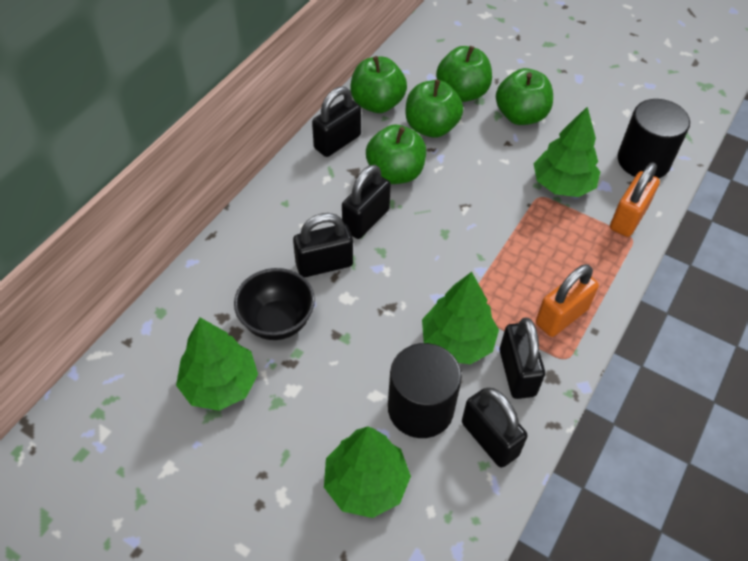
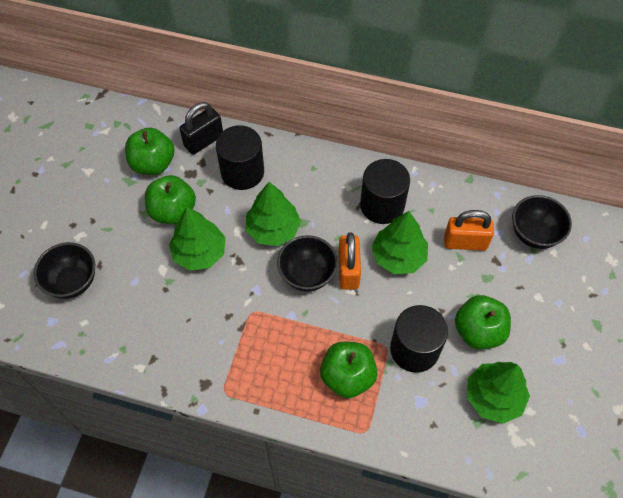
black bowl: 1 -> 3
black cylinder: 2 -> 3
black padlock: 5 -> 1
green apple: 5 -> 4

